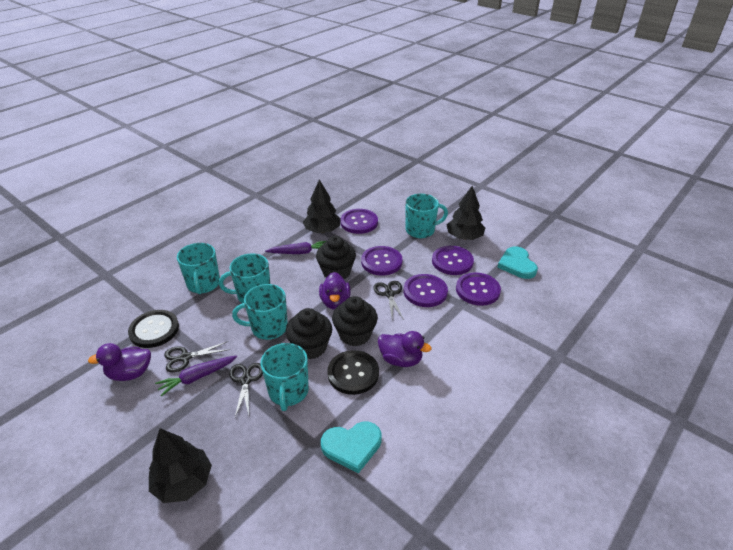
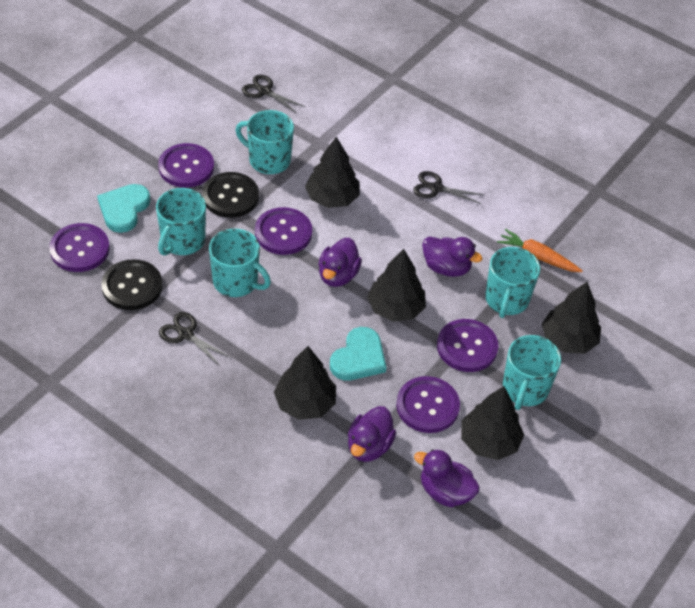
black cupcake: 3 -> 0
black tree: 3 -> 5
orange carrot: 0 -> 1
purple carrot: 2 -> 0
purple duck: 3 -> 4

